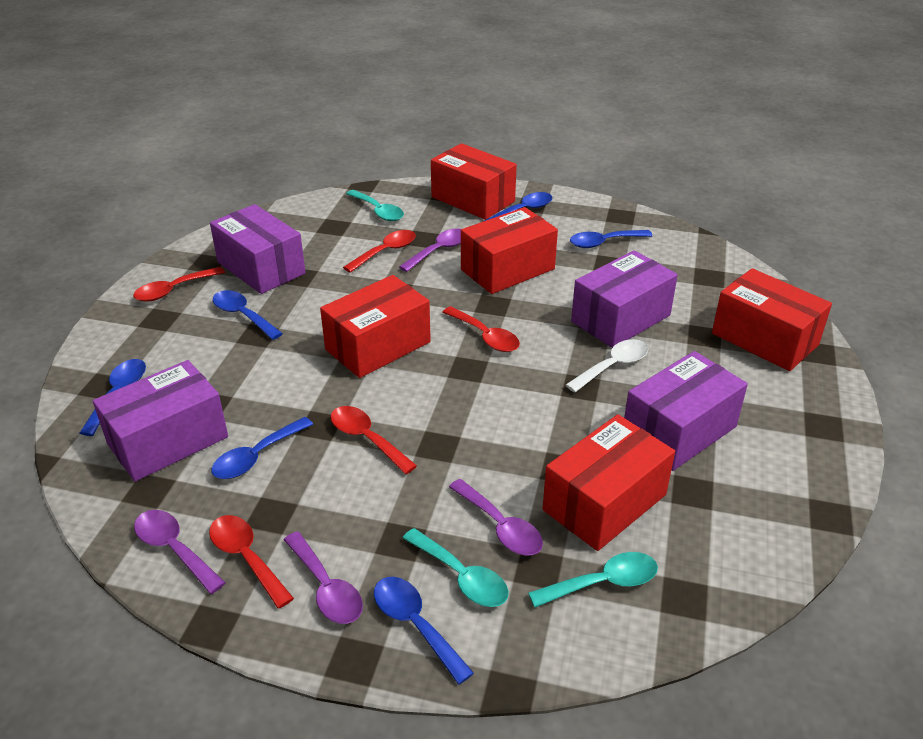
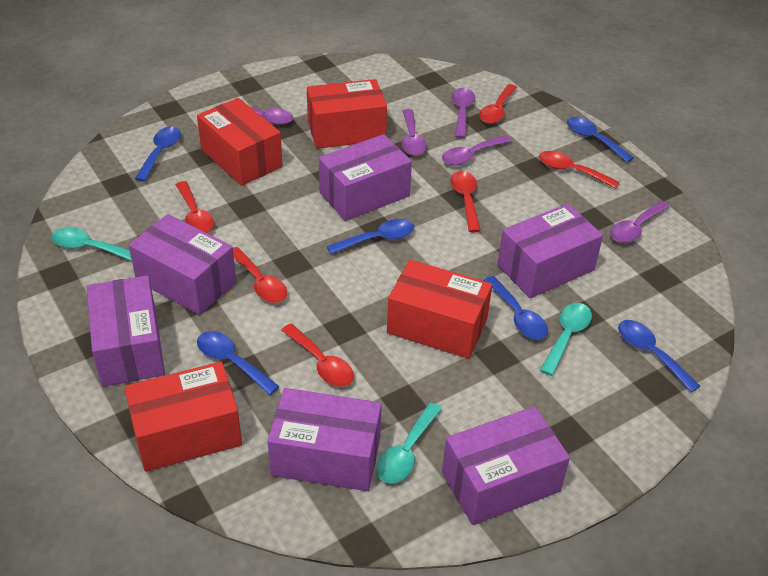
purple box: 4 -> 6
purple spoon: 4 -> 5
red box: 5 -> 4
red spoon: 5 -> 6
white spoon: 1 -> 0

